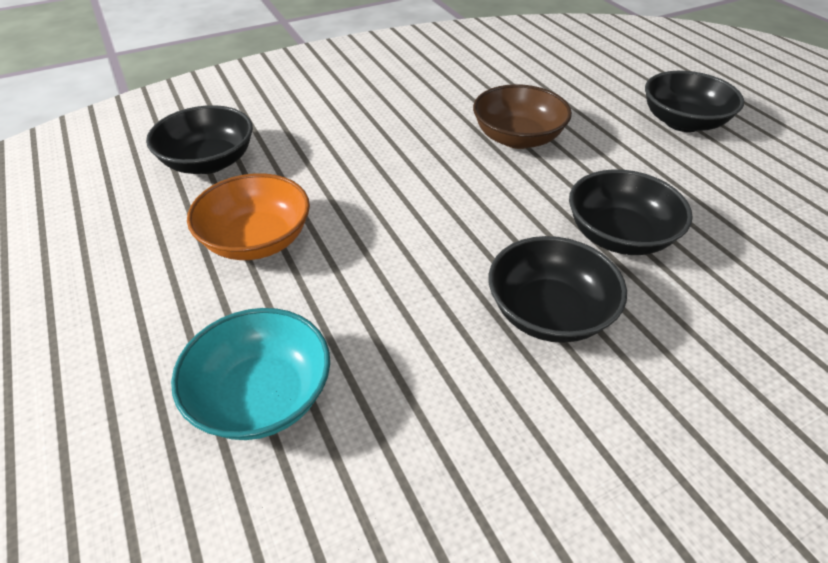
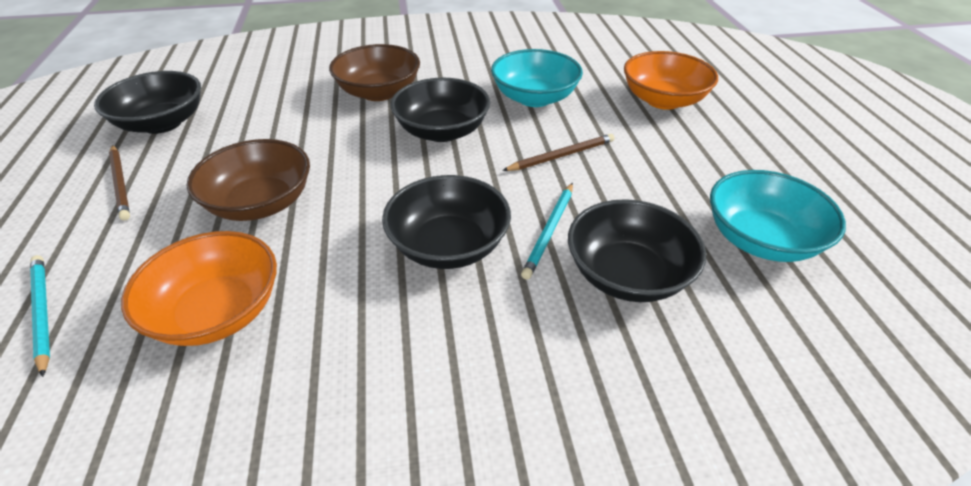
brown bowl: 1 -> 2
brown pencil: 0 -> 2
orange bowl: 1 -> 2
turquoise bowl: 1 -> 2
turquoise pencil: 0 -> 2

